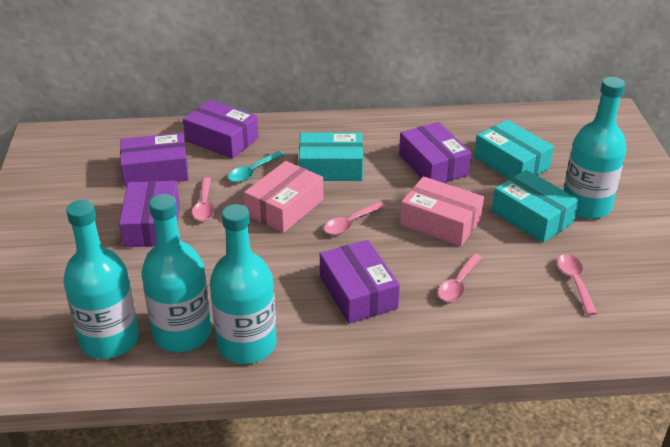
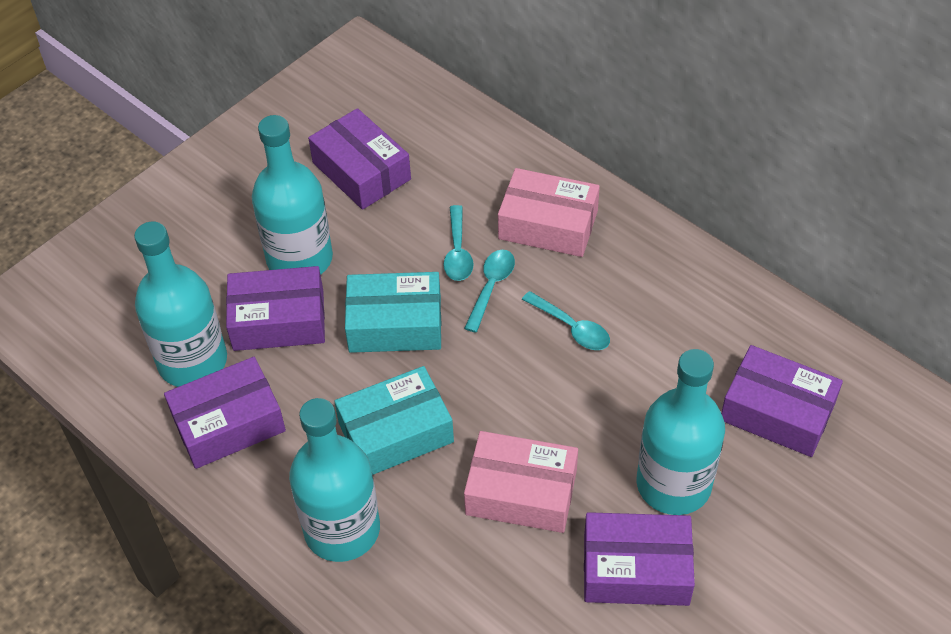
pink spoon: 4 -> 0
turquoise box: 3 -> 2
turquoise spoon: 1 -> 3

